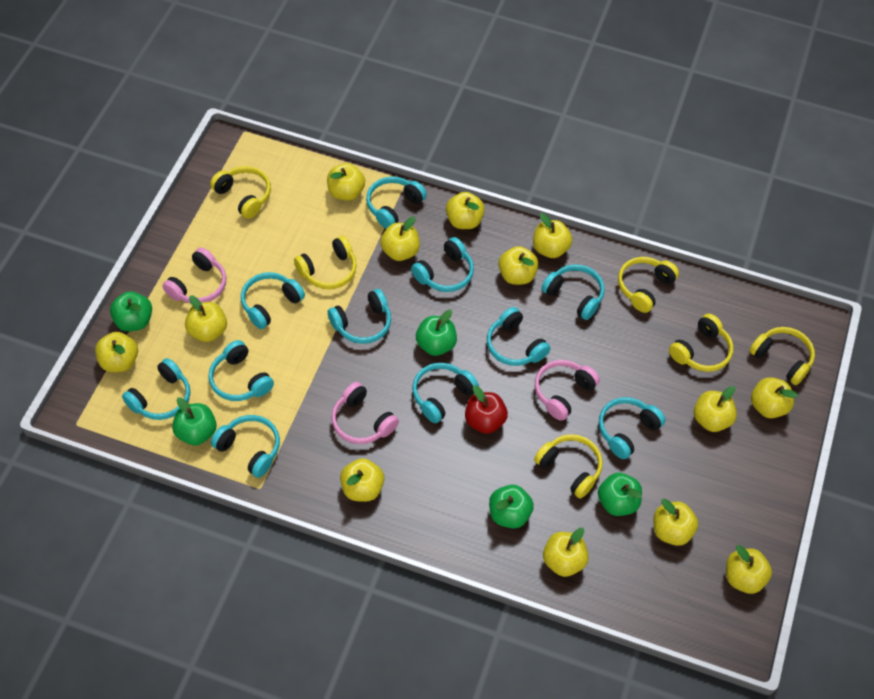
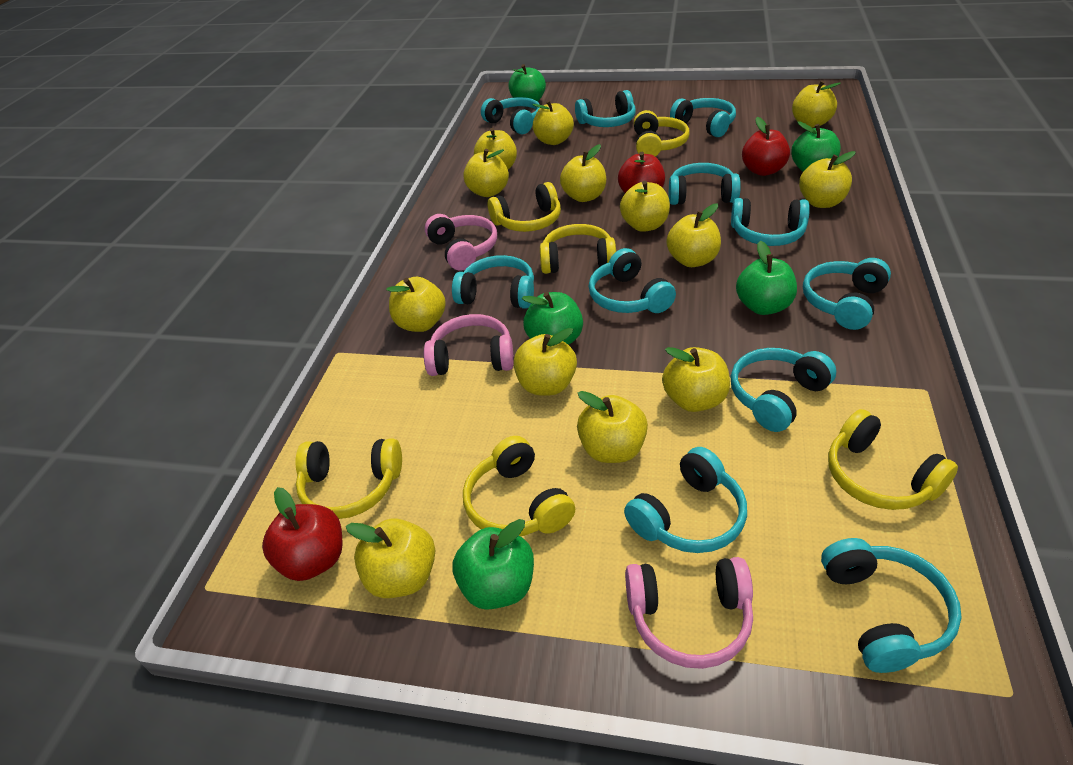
red apple: 1 -> 3

